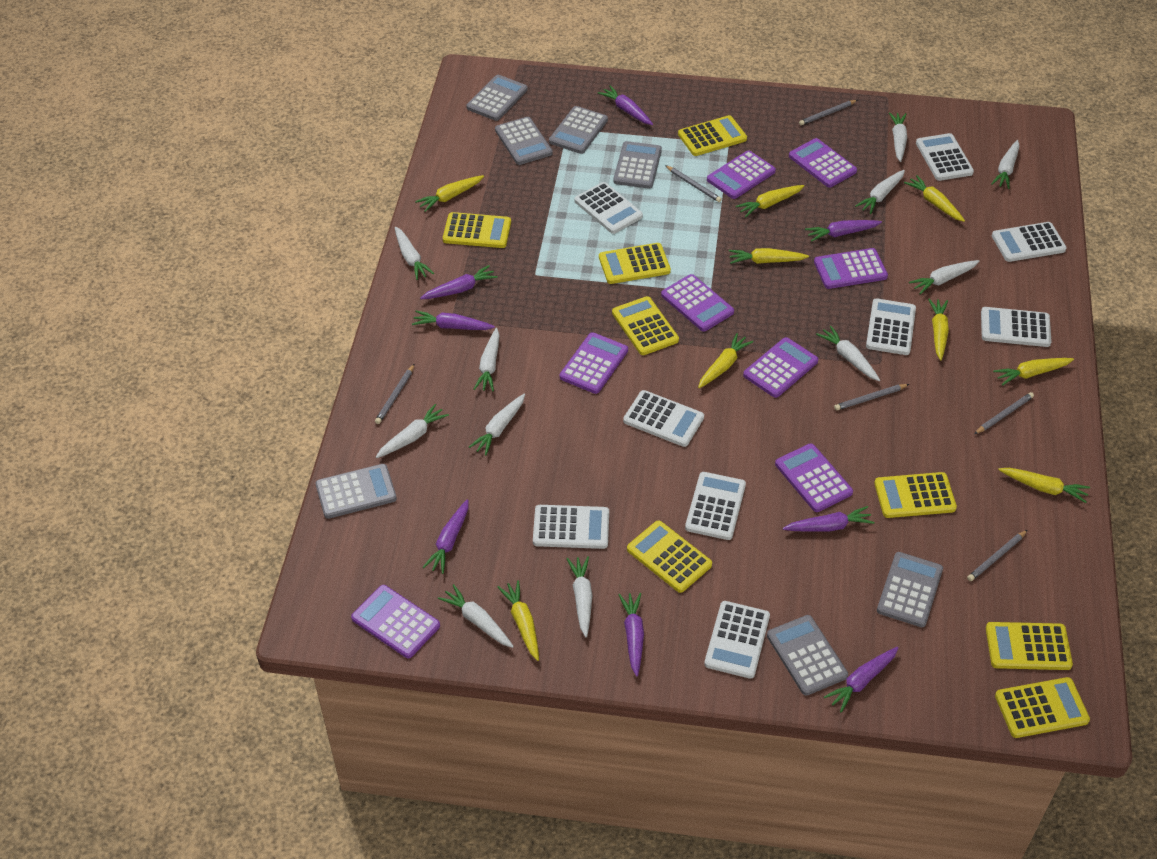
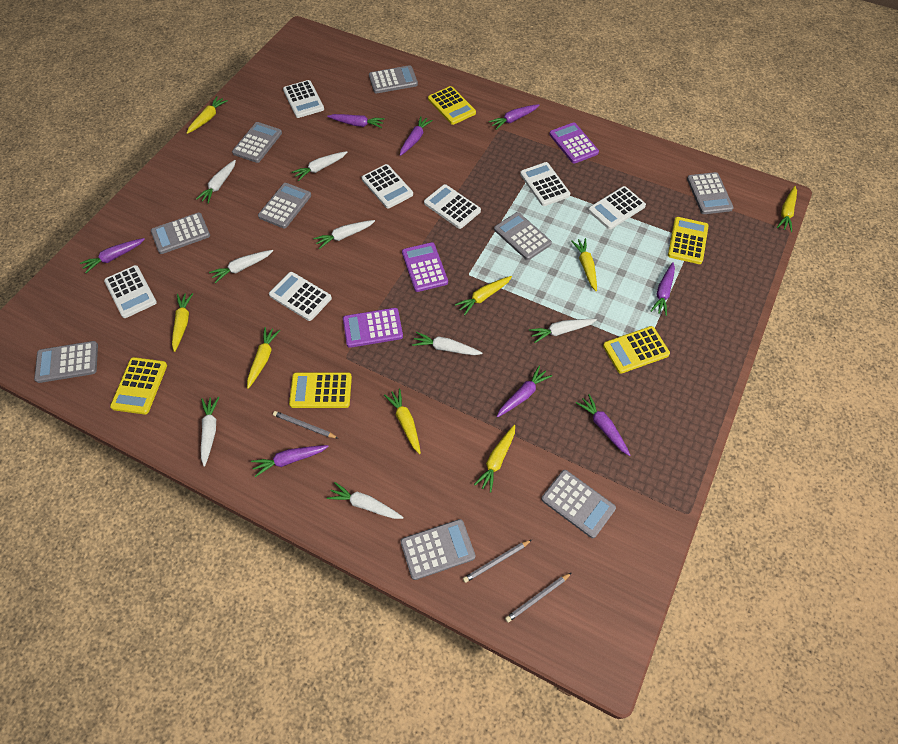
grey calculator: 7 -> 9
grey pencil: 6 -> 3
purple calculator: 8 -> 3
white calculator: 9 -> 7
white carrot: 11 -> 8
yellow calculator: 8 -> 5
yellow carrot: 9 -> 8

